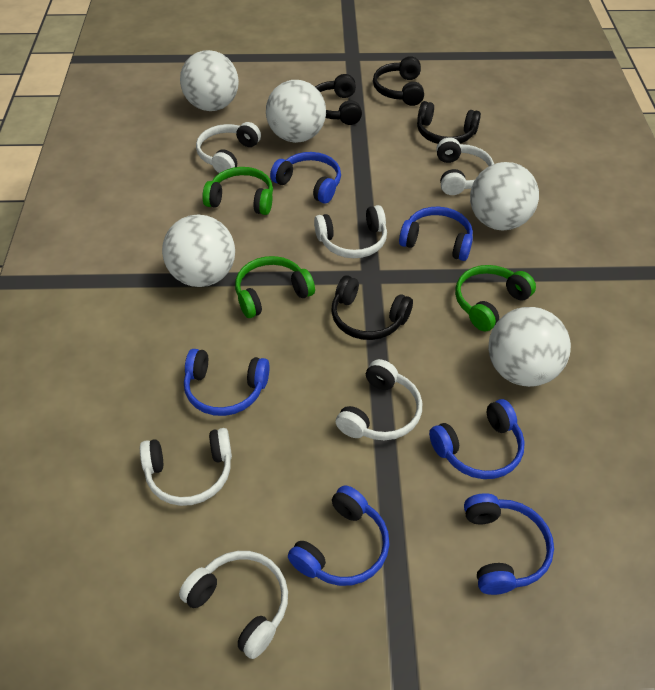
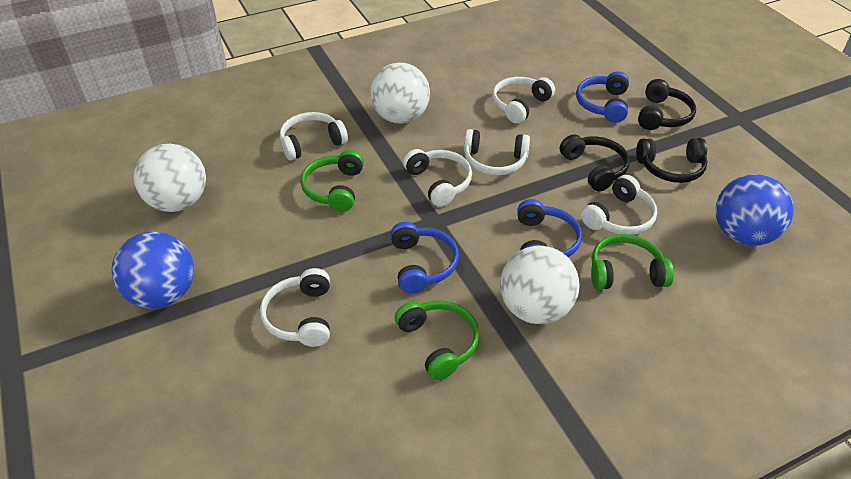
black headphones: 4 -> 3
blue ball: 0 -> 2
blue headphones: 6 -> 3
white ball: 5 -> 3

